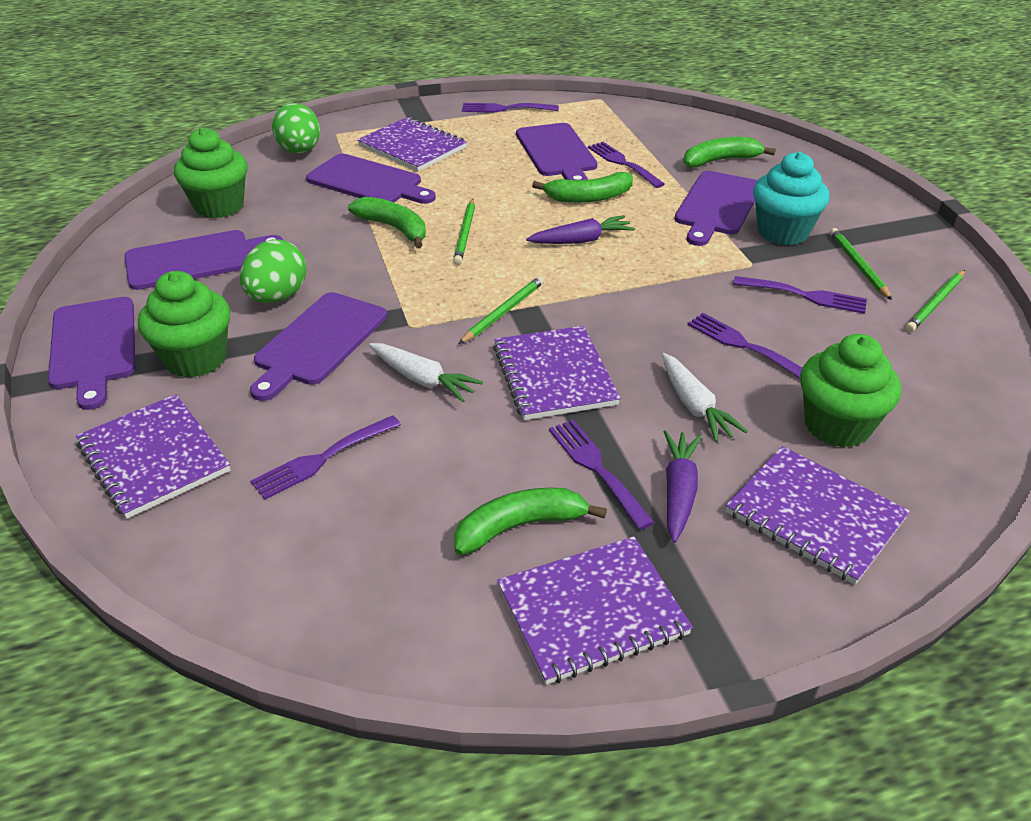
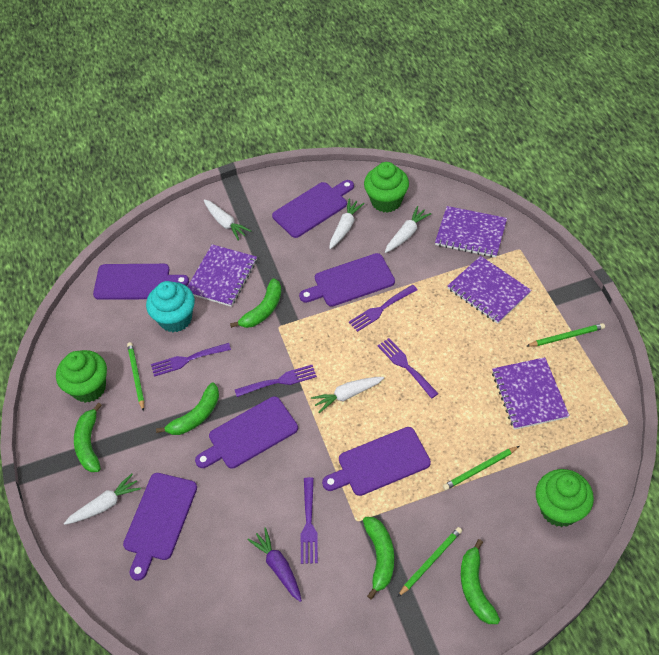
green banana: 4 -> 5
green egg: 2 -> 0
purple carrot: 2 -> 1
purple fork: 6 -> 5
purple notebook: 5 -> 4
white carrot: 2 -> 5

